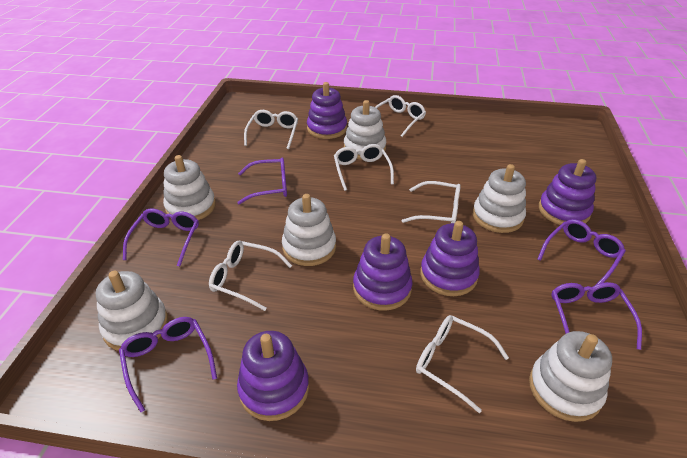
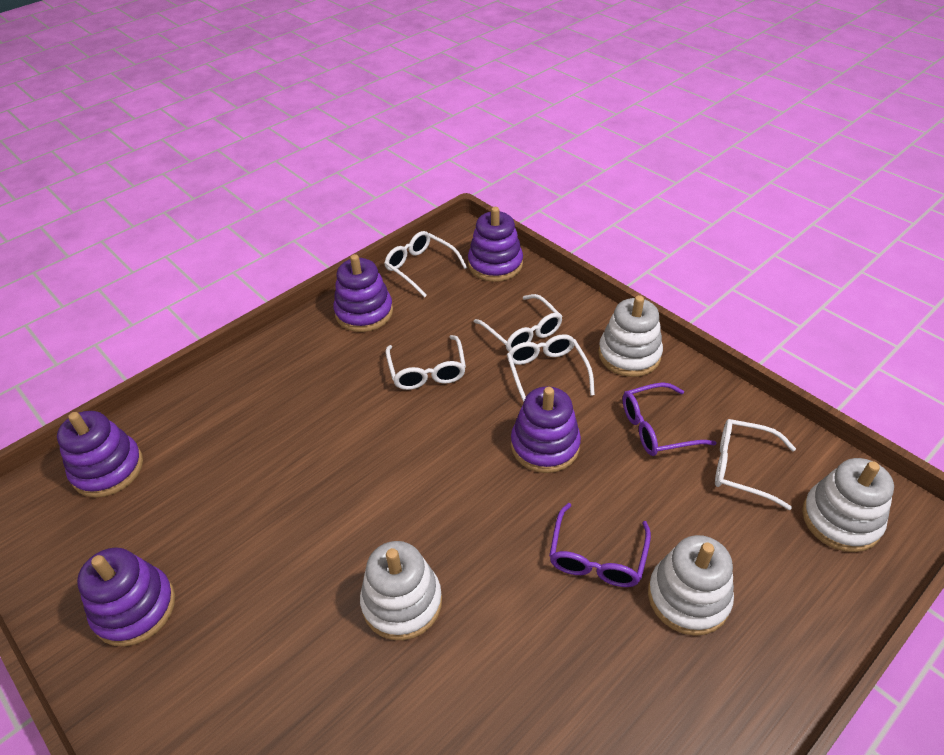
purple glasses: 5 -> 2
white glasses: 6 -> 5
white stacking toy: 6 -> 4

